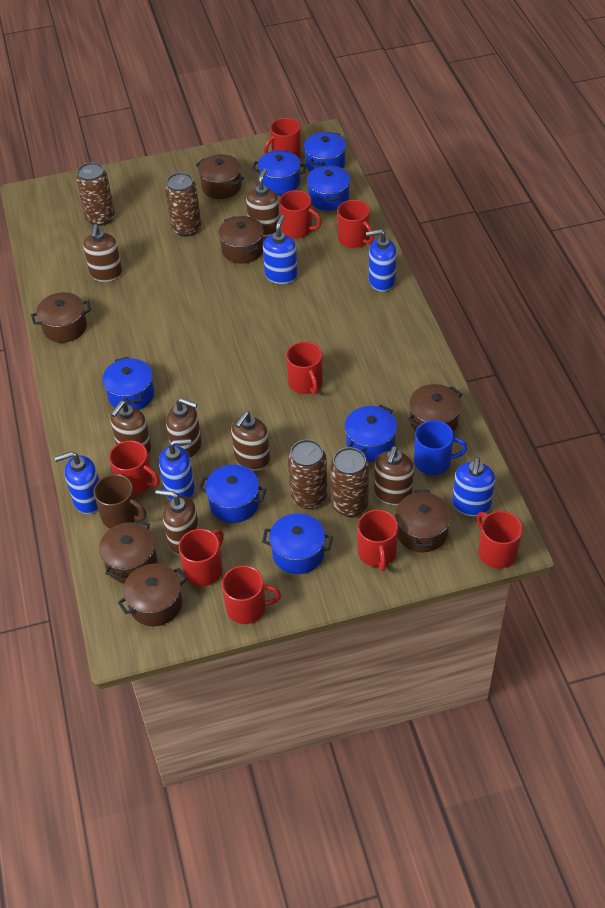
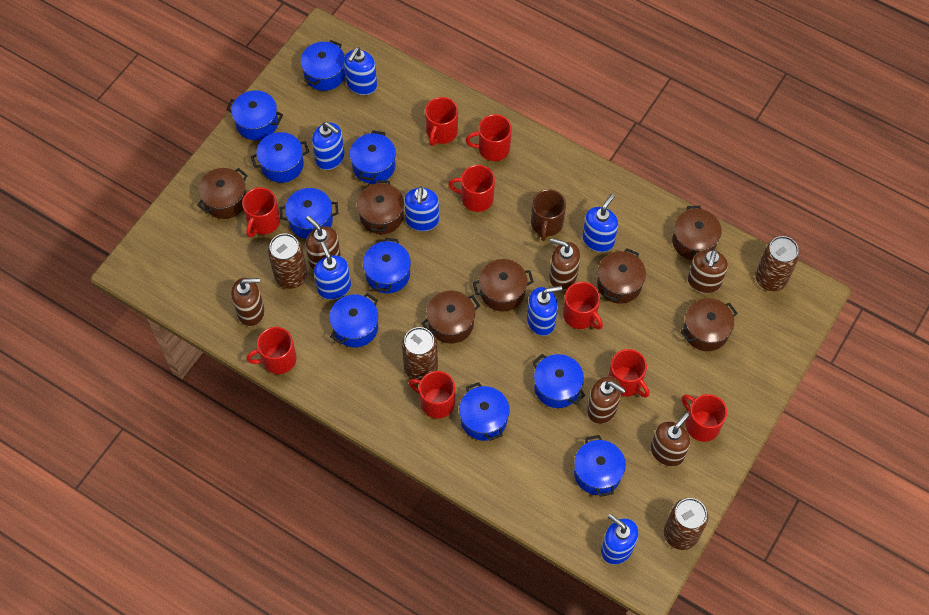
blue mug: 1 -> 0
blue pot: 7 -> 10
blue soap dispenser: 5 -> 7
brown soap dispenser: 7 -> 6

